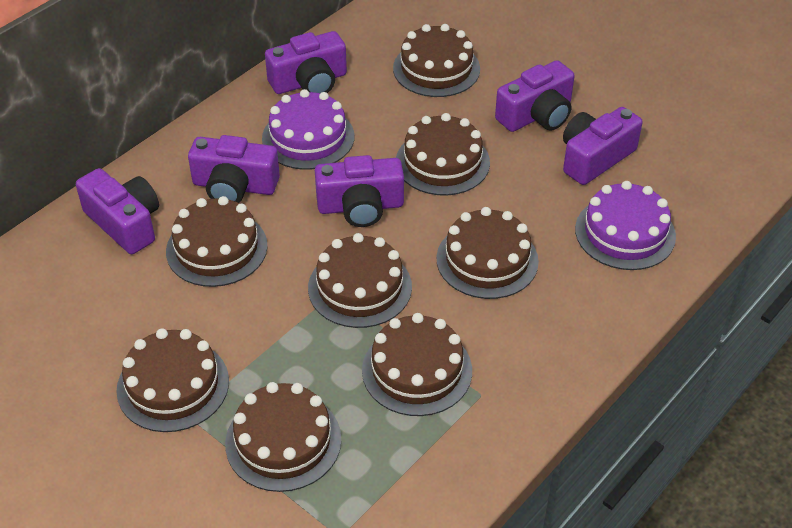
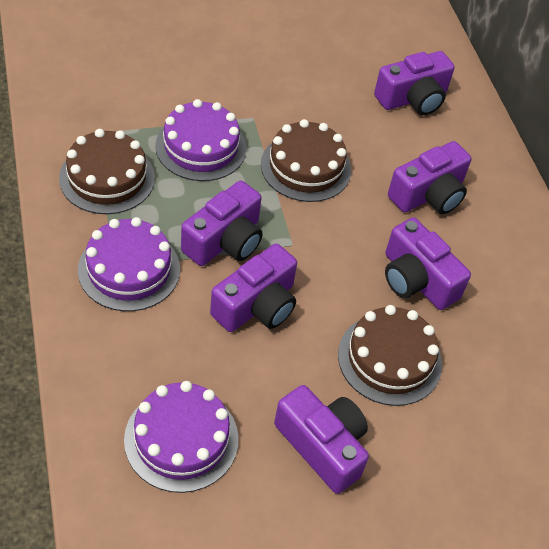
brown cake: 8 -> 3
purple cake: 2 -> 3

